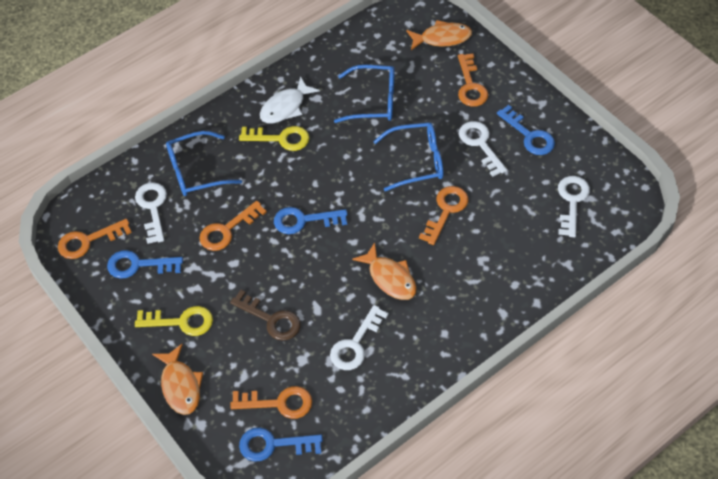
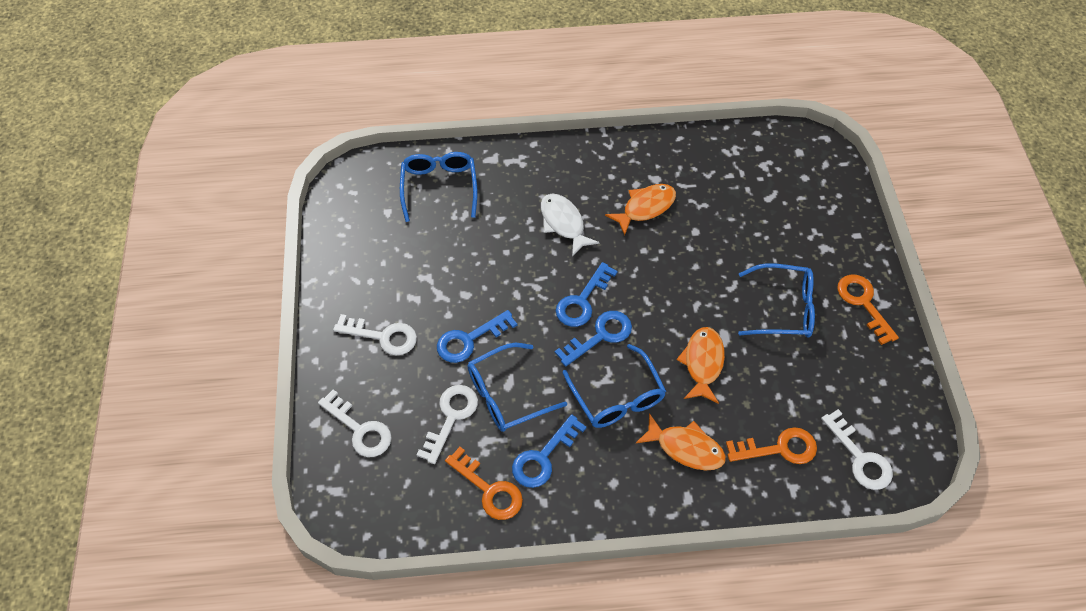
blue glasses: 3 -> 4
brown key: 1 -> 0
orange key: 5 -> 3
yellow key: 2 -> 0

